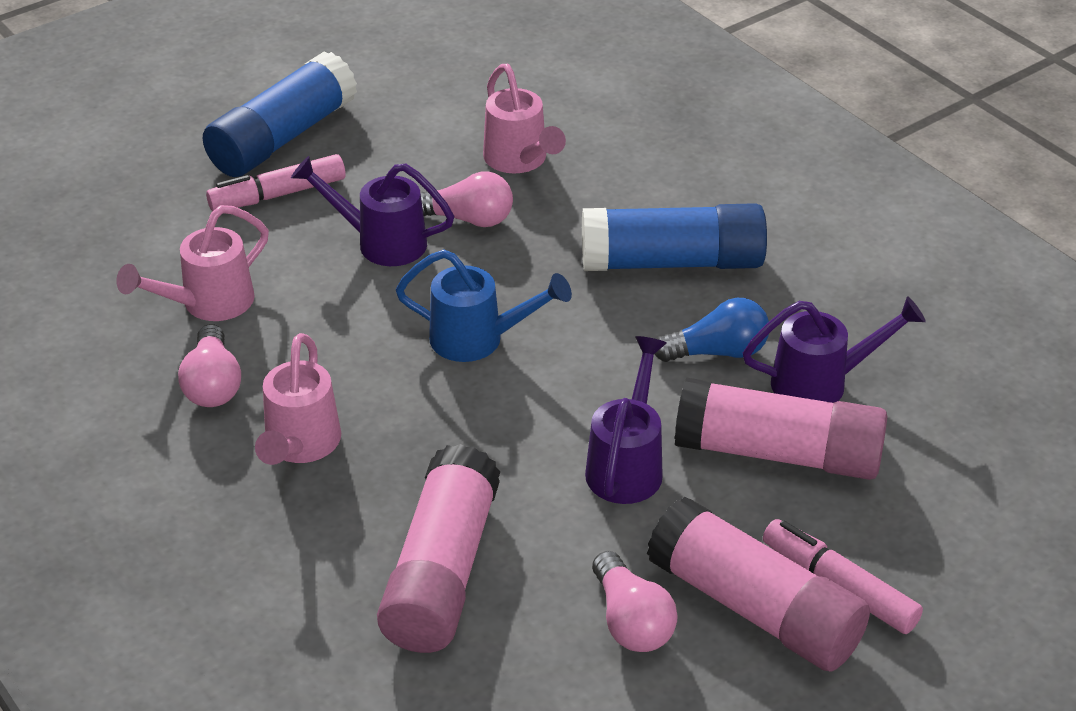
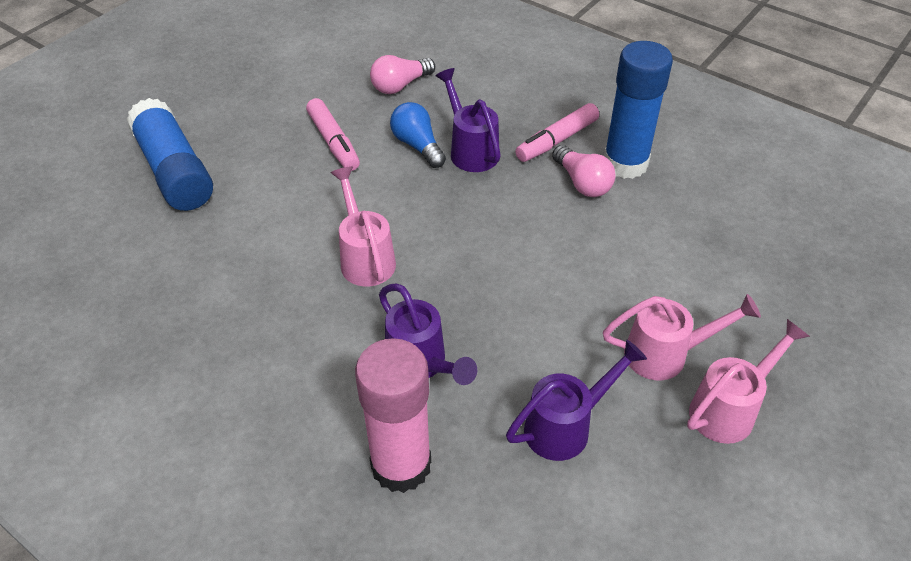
blue watering can: 1 -> 0
pink glue stick: 3 -> 1
pink light bulb: 3 -> 2

